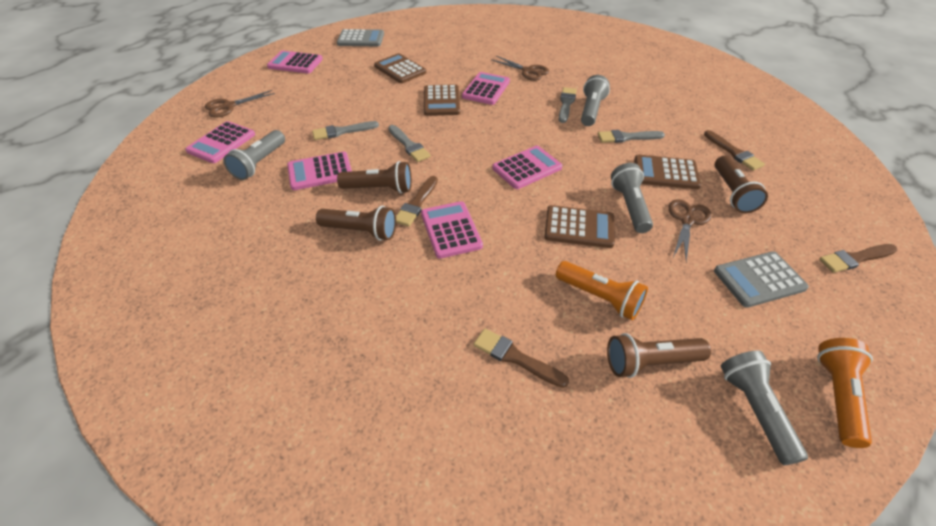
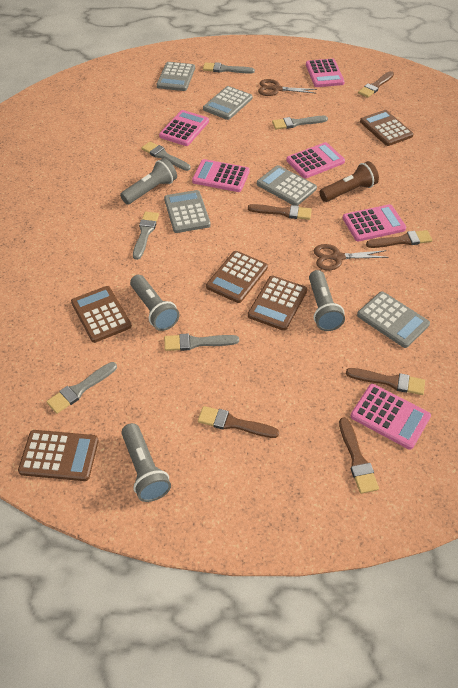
brown brush: 4 -> 6
brown calculator: 4 -> 5
brown flashlight: 4 -> 1
brown scissors: 3 -> 2
grey brush: 4 -> 6
grey calculator: 2 -> 5
orange flashlight: 2 -> 0

